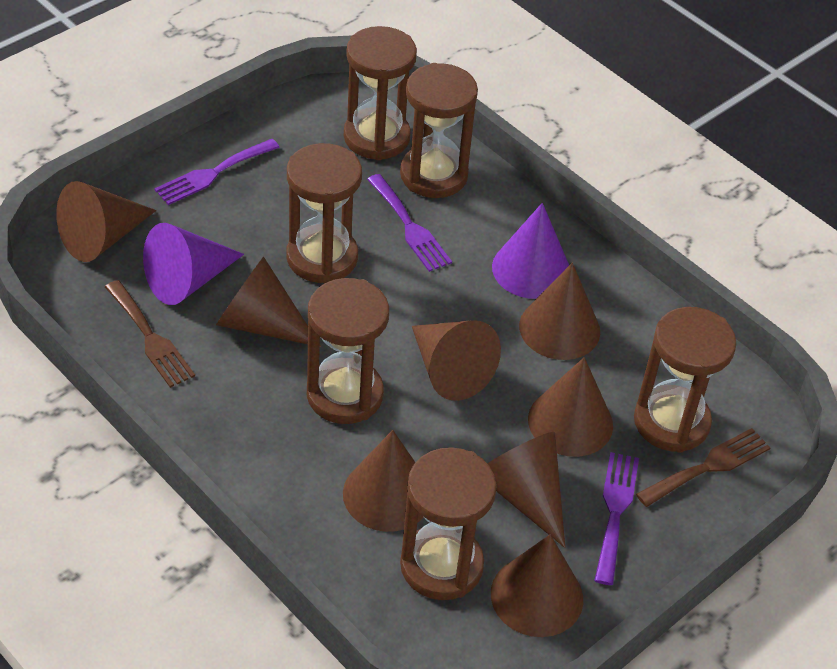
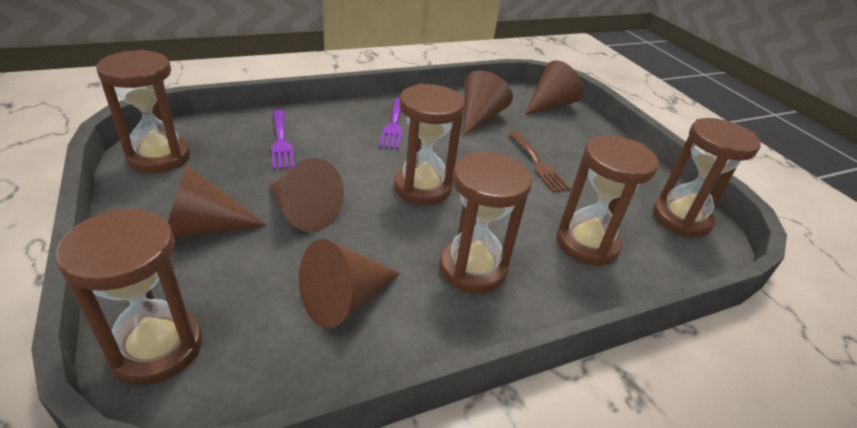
brown cone: 8 -> 5
brown fork: 2 -> 1
purple cone: 2 -> 0
purple fork: 3 -> 2

